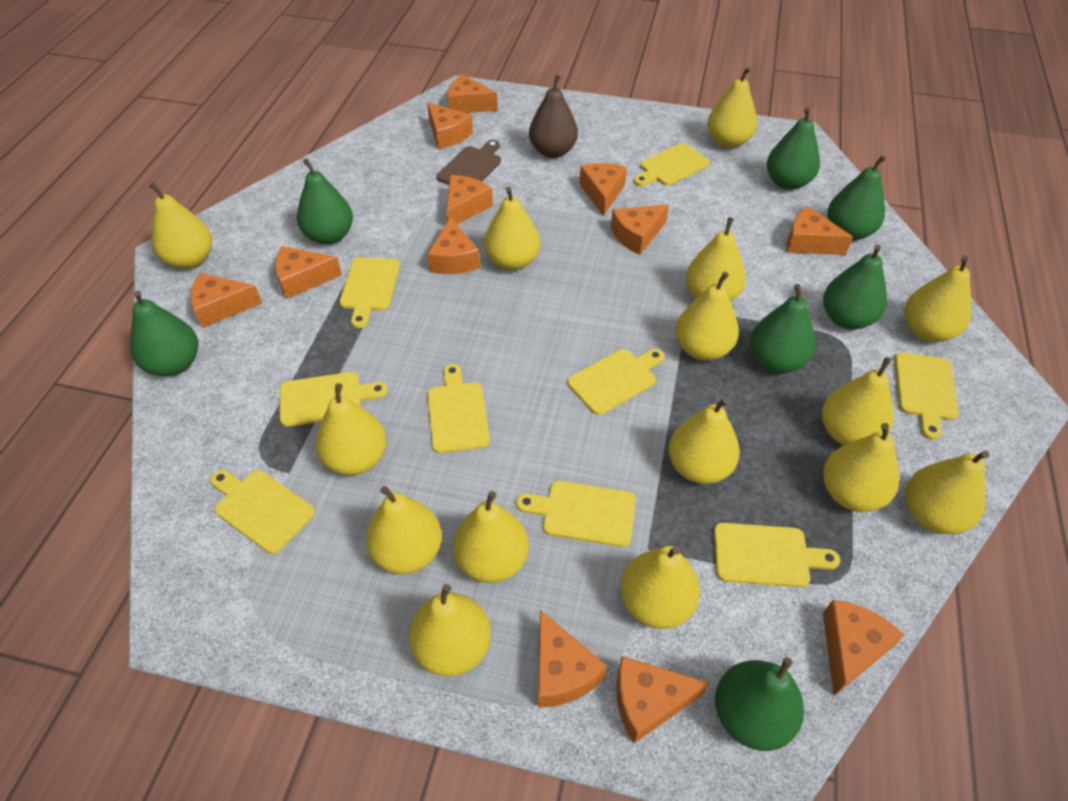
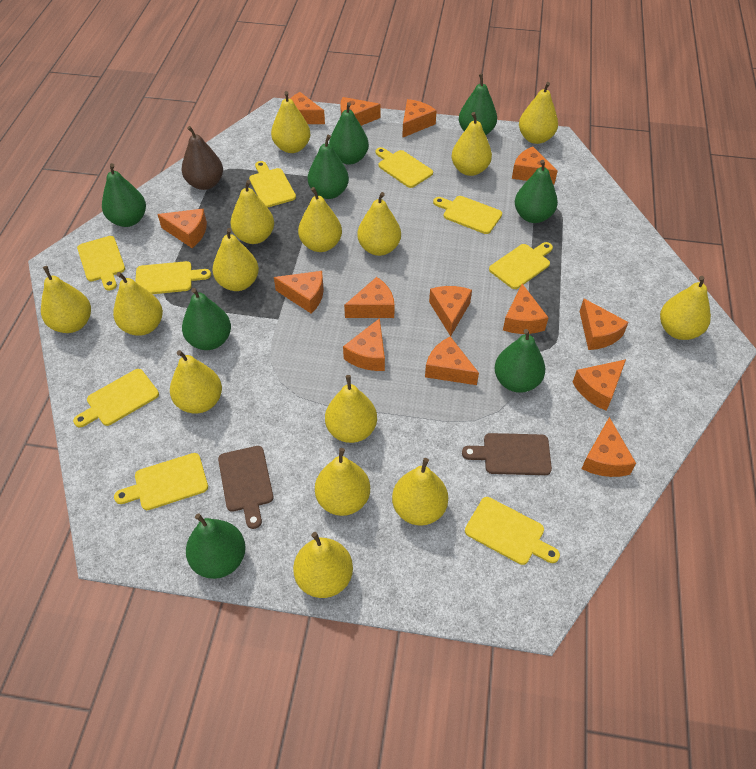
brown cutting board: 1 -> 2
green pear: 7 -> 8
orange cheese: 12 -> 14

